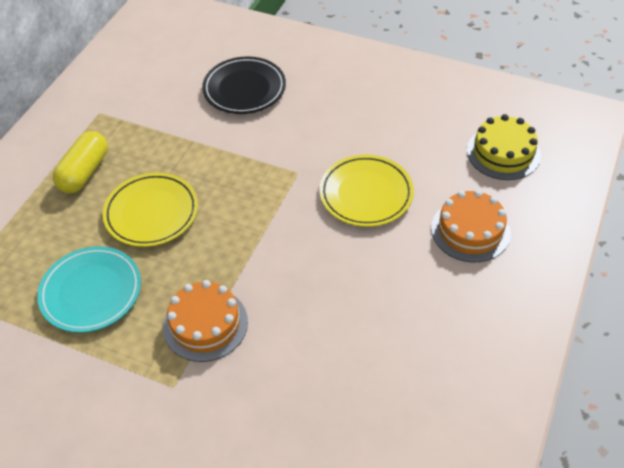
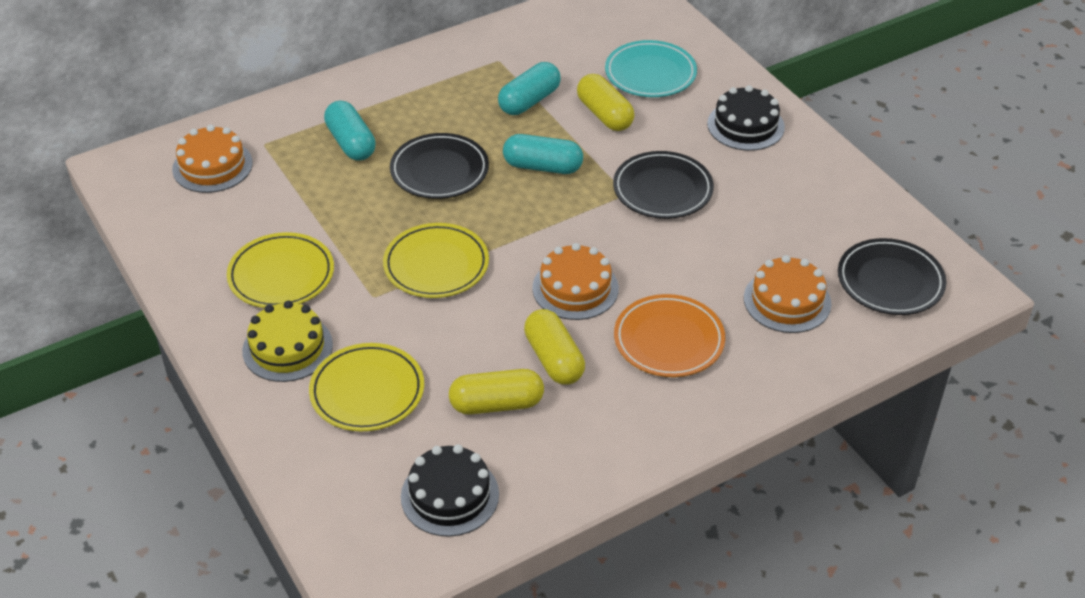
black cake: 0 -> 2
black plate: 1 -> 3
orange cake: 2 -> 3
orange plate: 0 -> 1
turquoise capsule: 0 -> 3
yellow capsule: 1 -> 3
yellow plate: 2 -> 3

